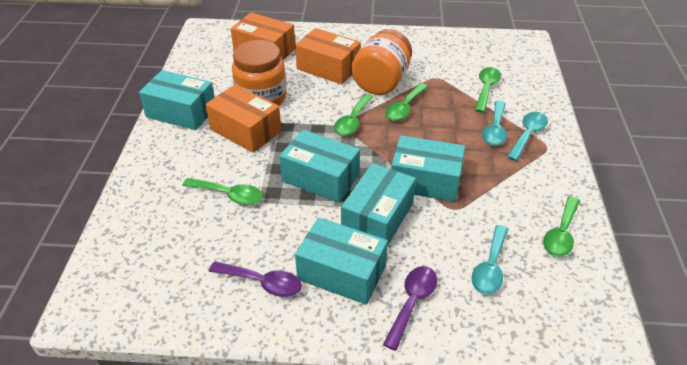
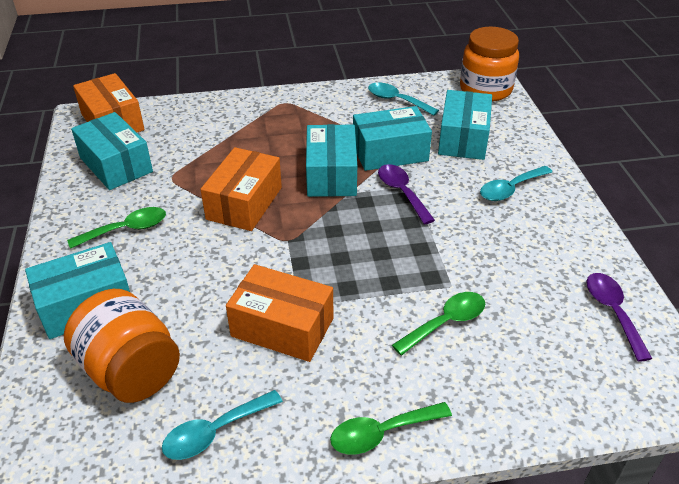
green spoon: 5 -> 3

